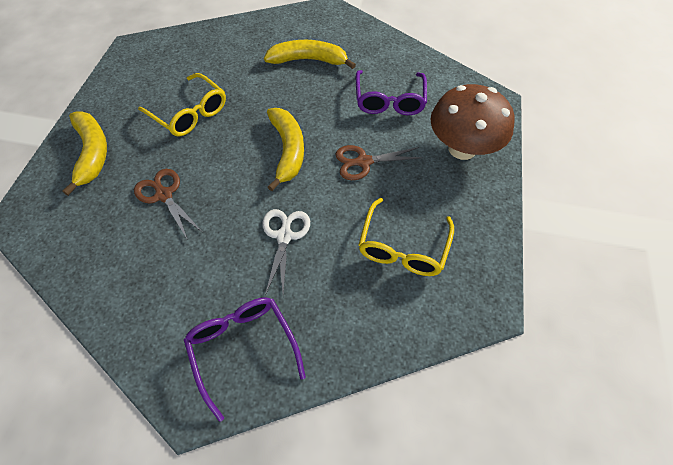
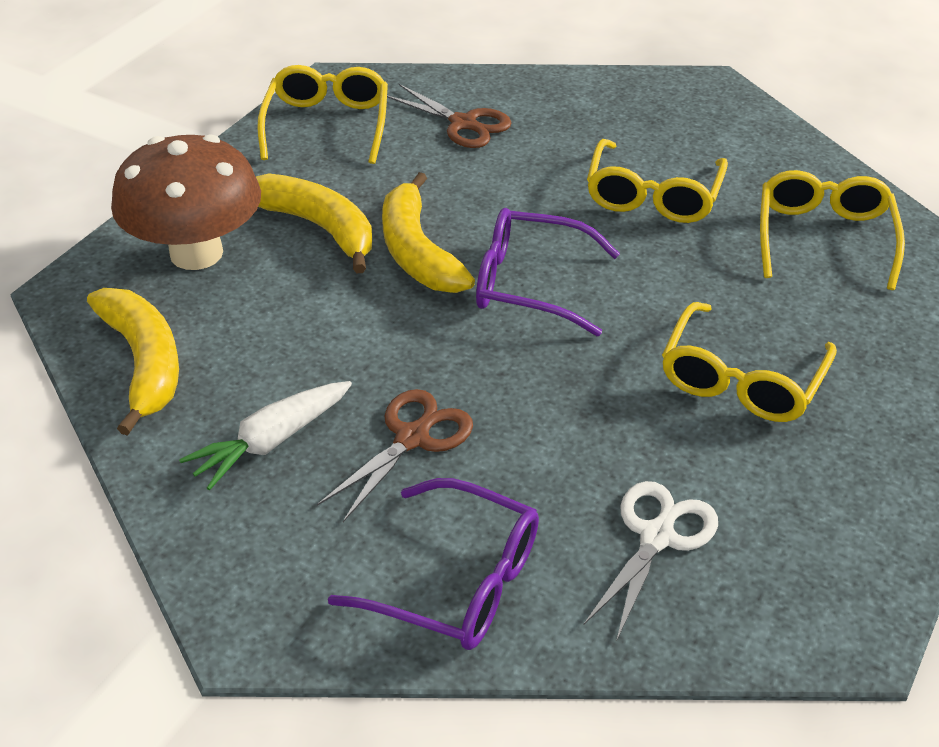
white carrot: 0 -> 1
yellow glasses: 2 -> 4

